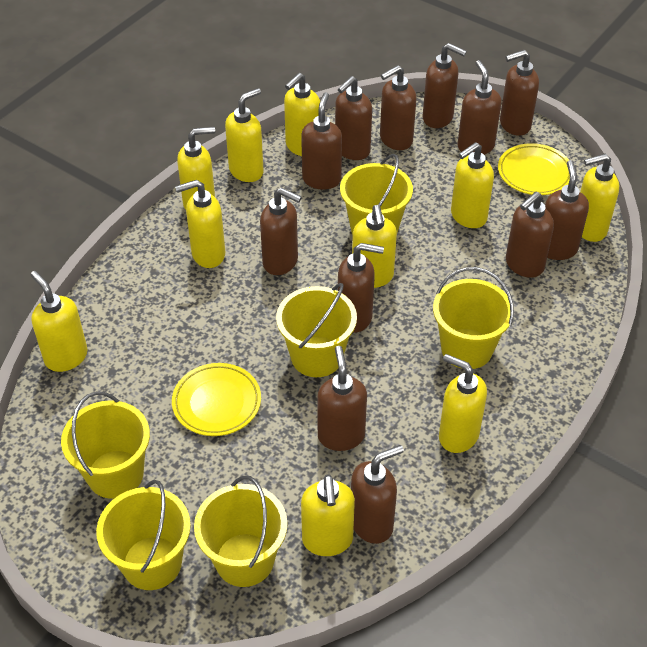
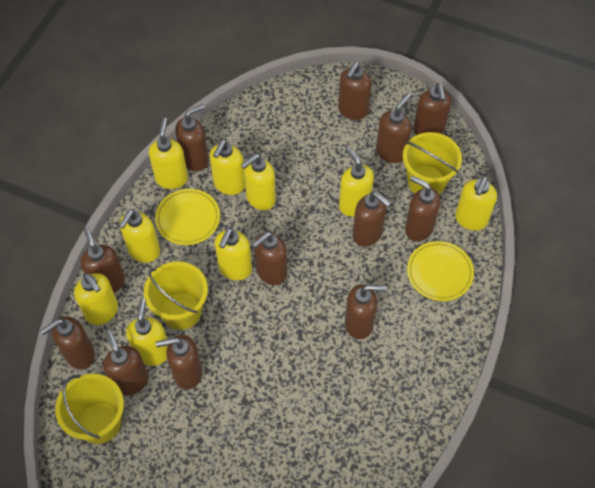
yellow bucket: 6 -> 3
yellow soap dispenser: 10 -> 9

